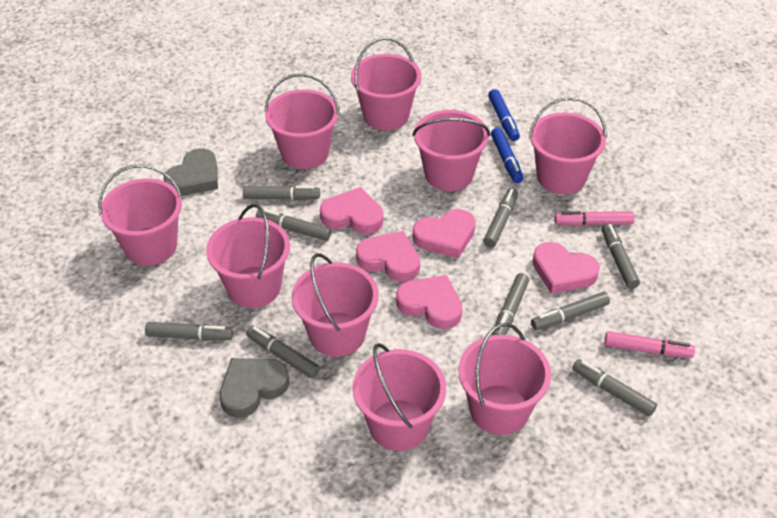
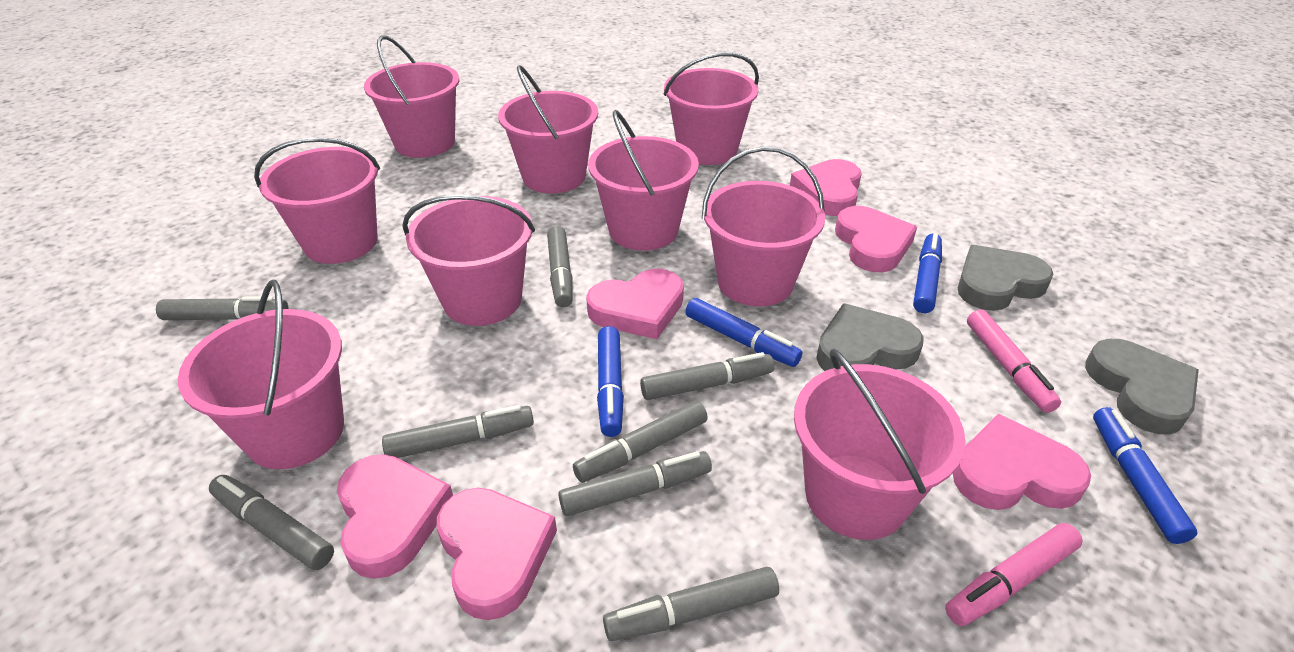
blue marker: 2 -> 4
grey heart: 2 -> 3
grey marker: 9 -> 8
pink heart: 5 -> 6

